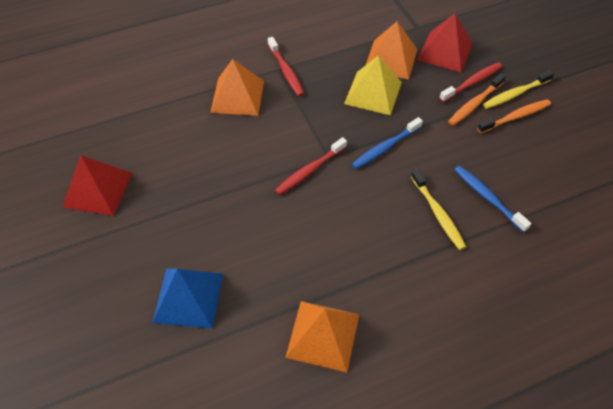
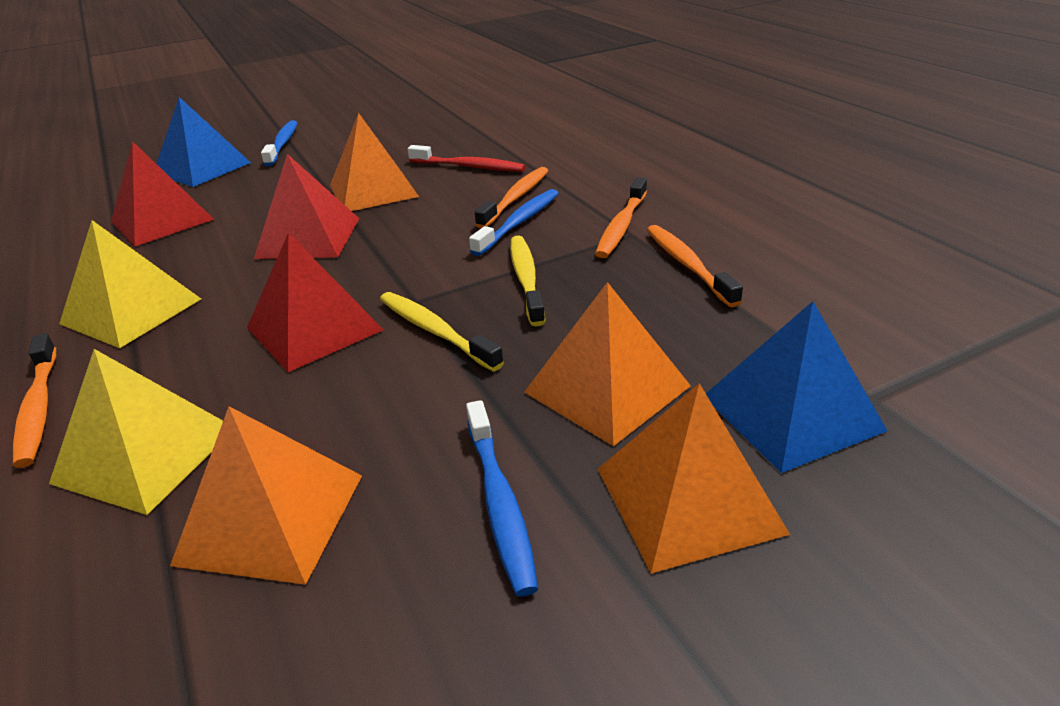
blue pyramid: 1 -> 2
blue toothbrush: 2 -> 3
orange pyramid: 3 -> 4
orange toothbrush: 2 -> 4
red pyramid: 2 -> 3
red toothbrush: 3 -> 1
yellow pyramid: 1 -> 2

